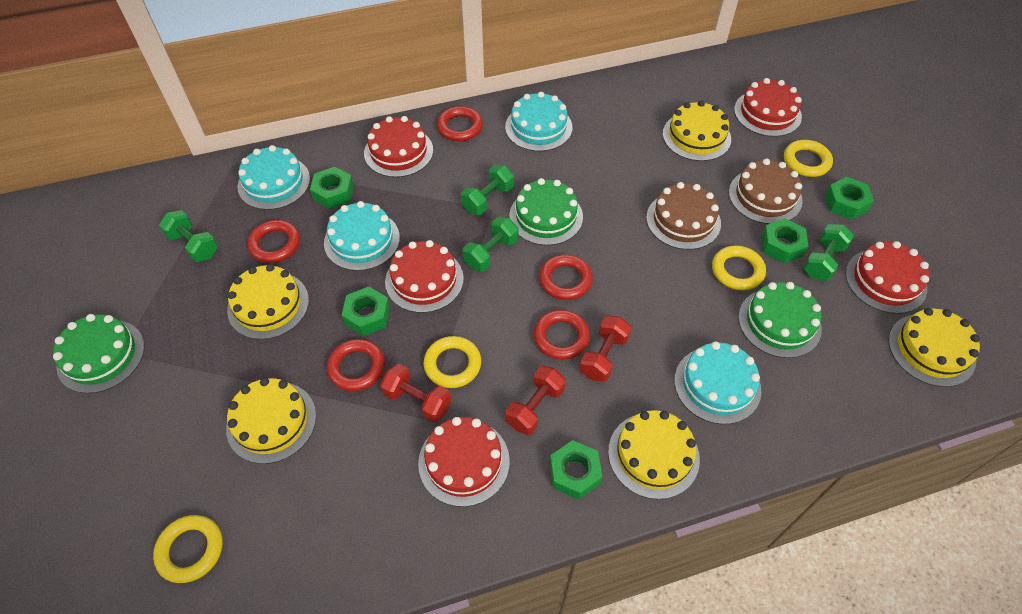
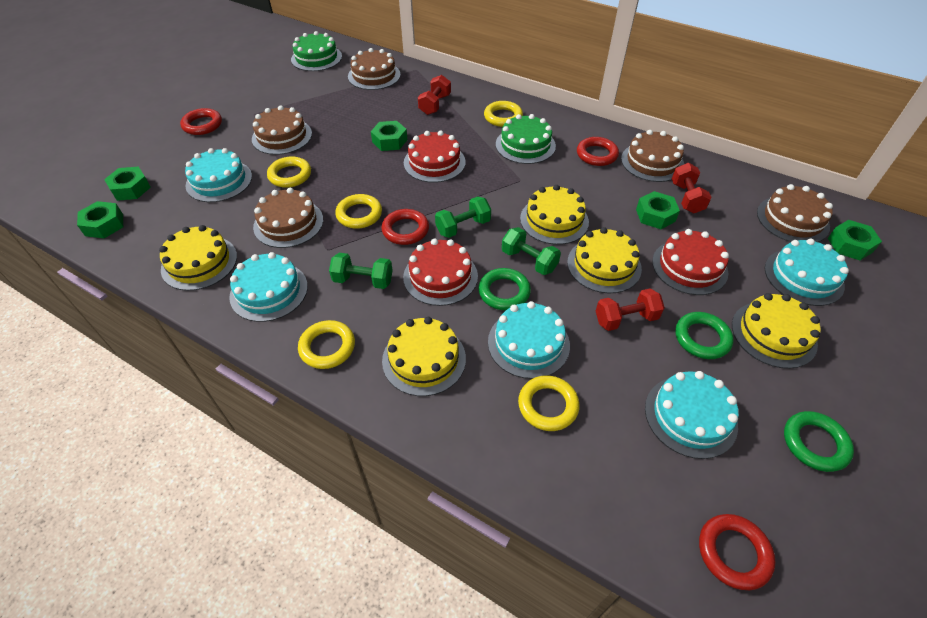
brown cake: 2 -> 5
green cake: 3 -> 2
green dumbbell: 4 -> 3
green ring: 0 -> 3
red cake: 5 -> 3
red ring: 5 -> 4
turquoise cake: 4 -> 5
yellow ring: 4 -> 5

